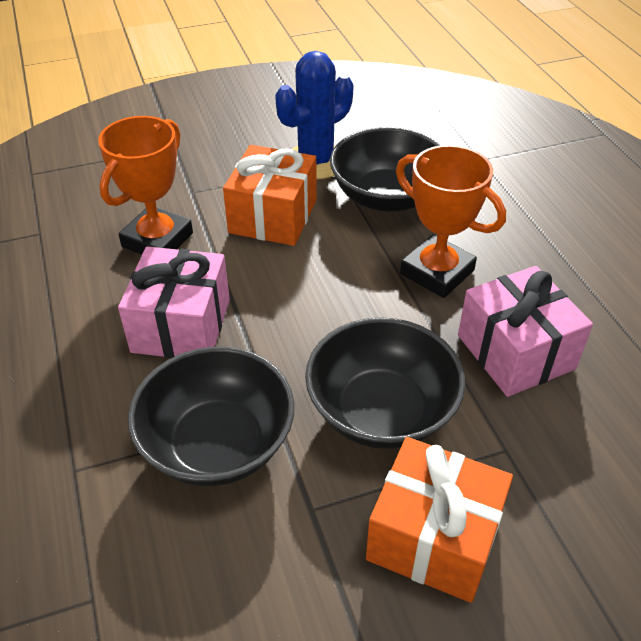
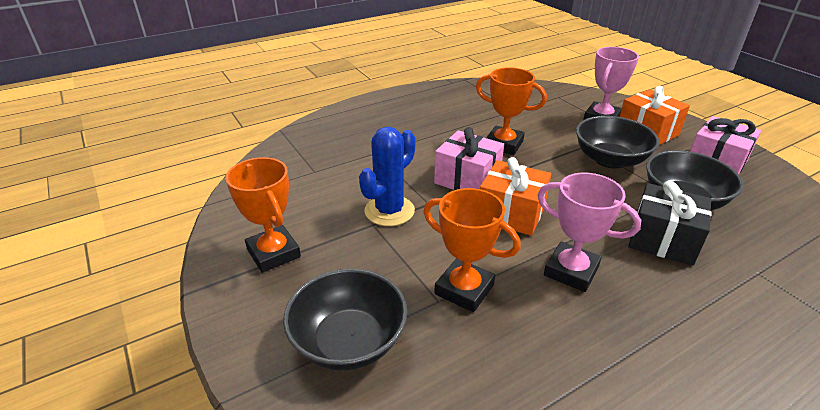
black gift: 0 -> 1
orange trophy: 2 -> 3
pink trophy: 0 -> 2

